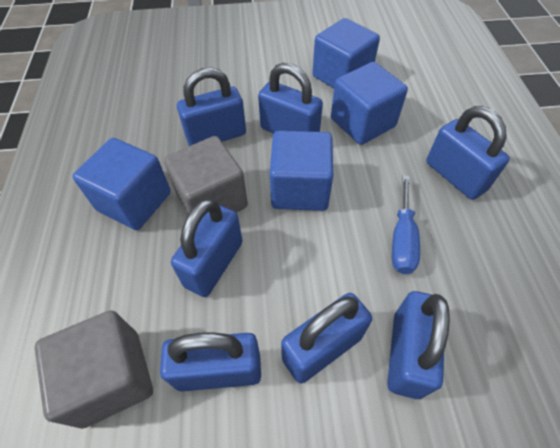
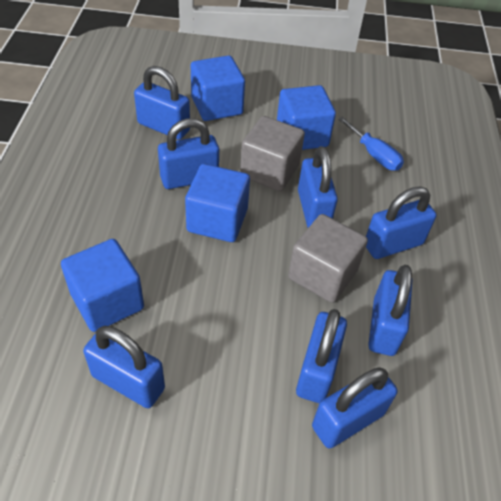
blue padlock: 7 -> 8

